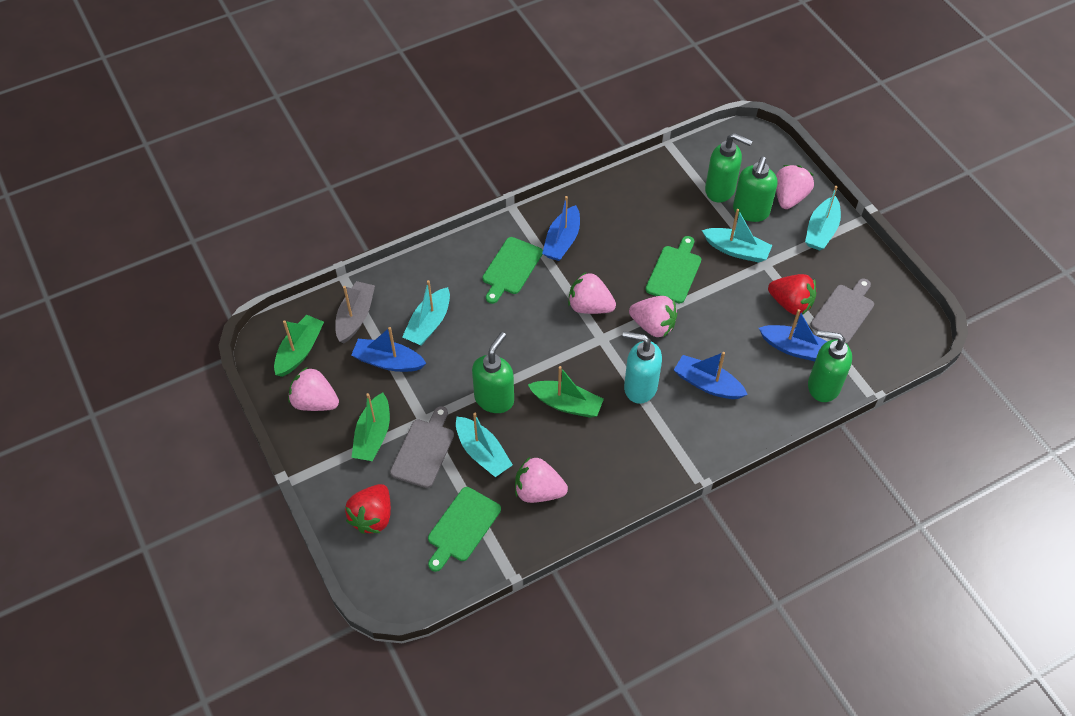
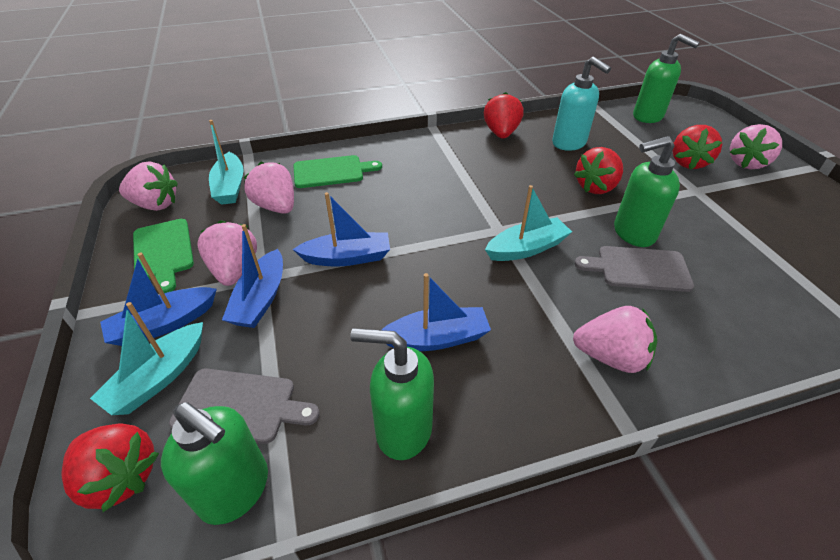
green boat: 3 -> 0
green cutting board: 3 -> 2
grey boat: 1 -> 0
red strawberry: 2 -> 4
turquoise boat: 4 -> 3

